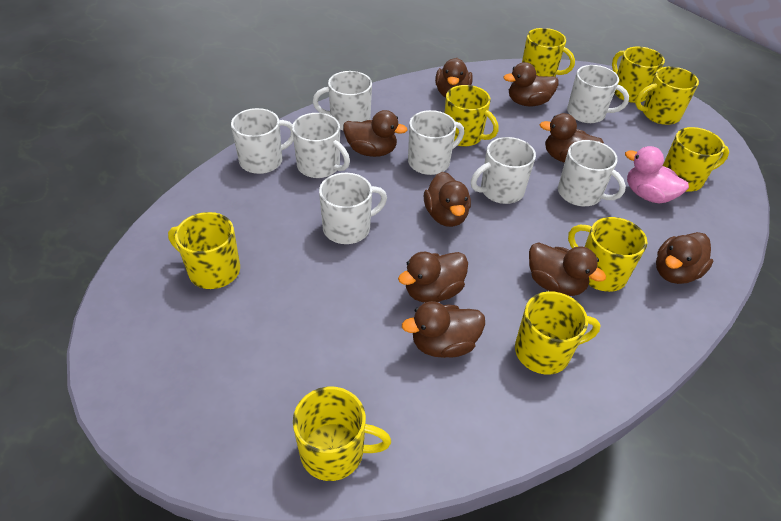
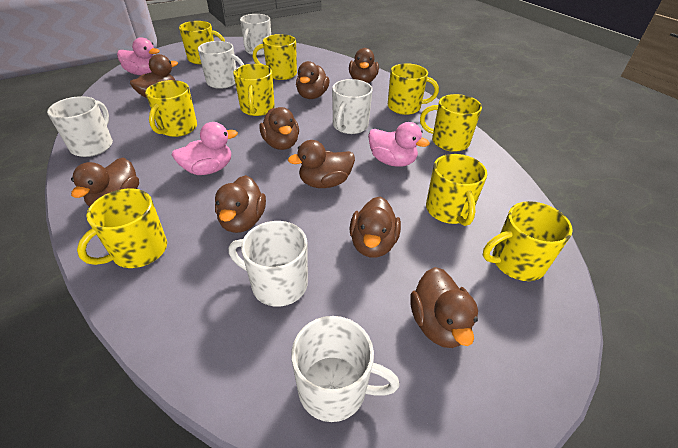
pink duck: 1 -> 3
white mug: 8 -> 6

